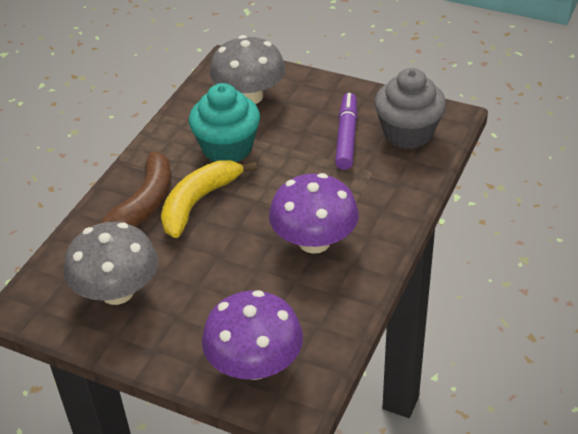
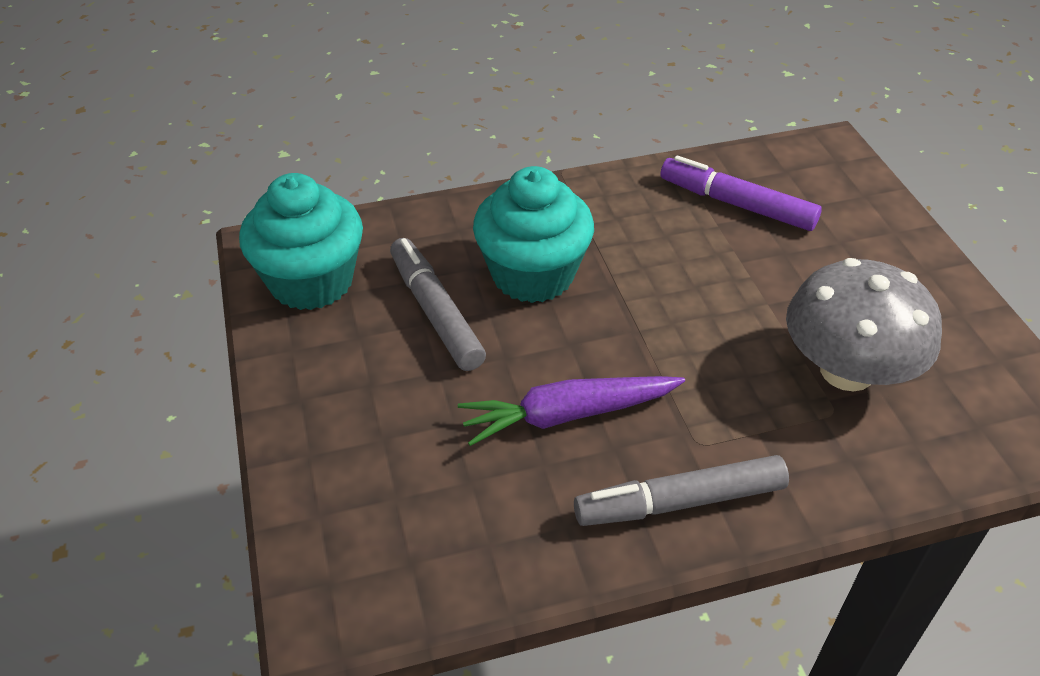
brown banana: 1 -> 0
grey cupcake: 1 -> 0
grey marker: 0 -> 2
grey mushroom: 2 -> 1
purple carrot: 0 -> 1
purple mushroom: 2 -> 0
turquoise cupcake: 1 -> 2
yellow banana: 1 -> 0

